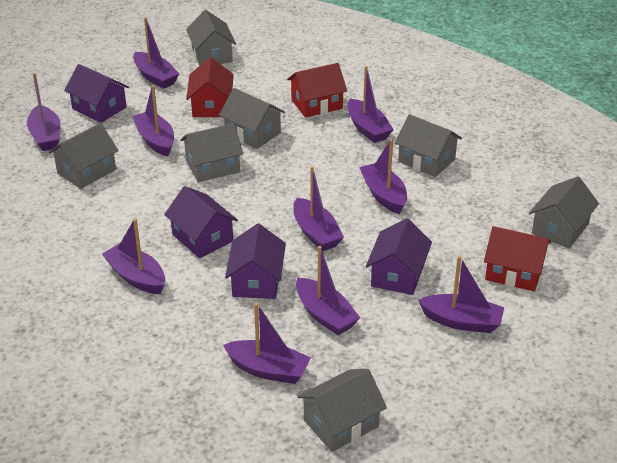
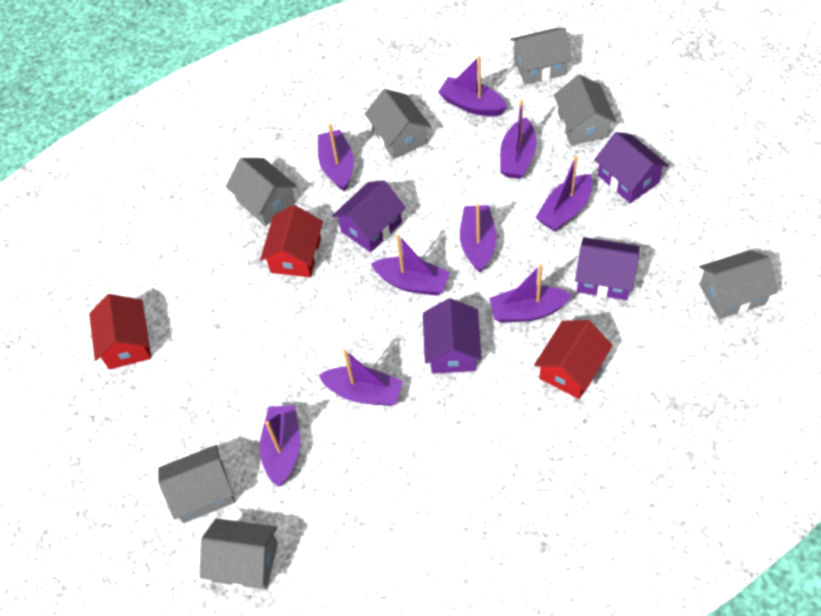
purple boat: 10 -> 9

